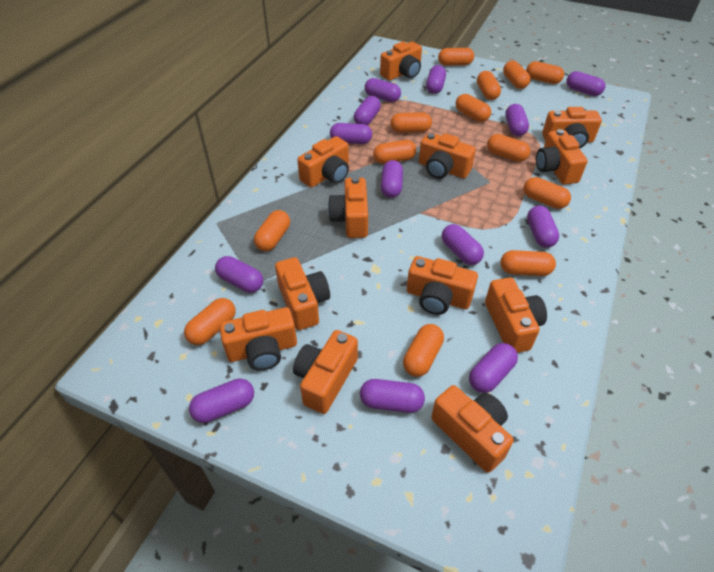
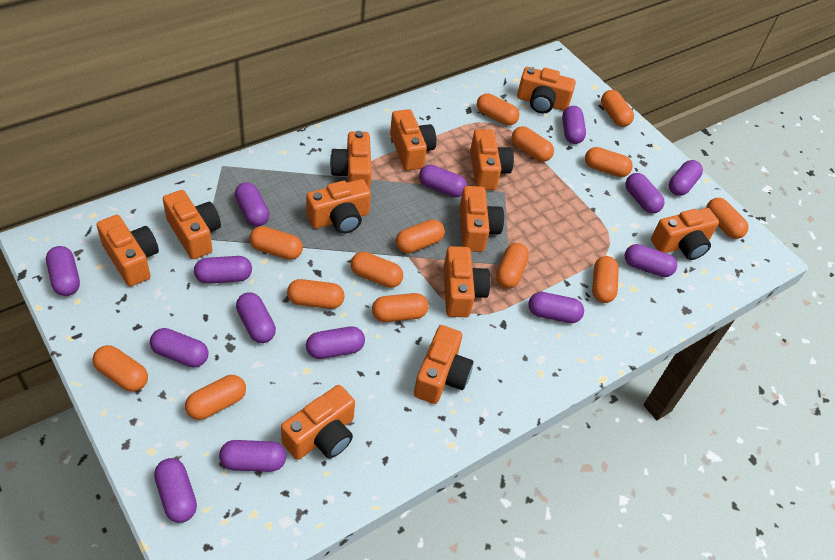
orange capsule: 13 -> 14
purple capsule: 13 -> 14

